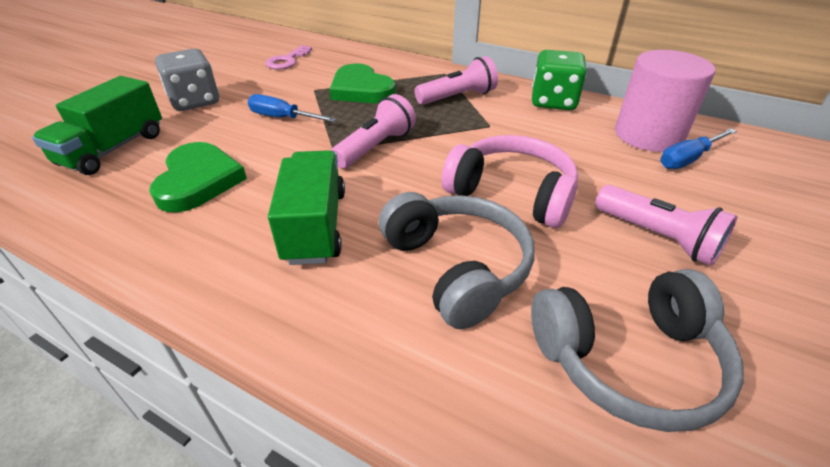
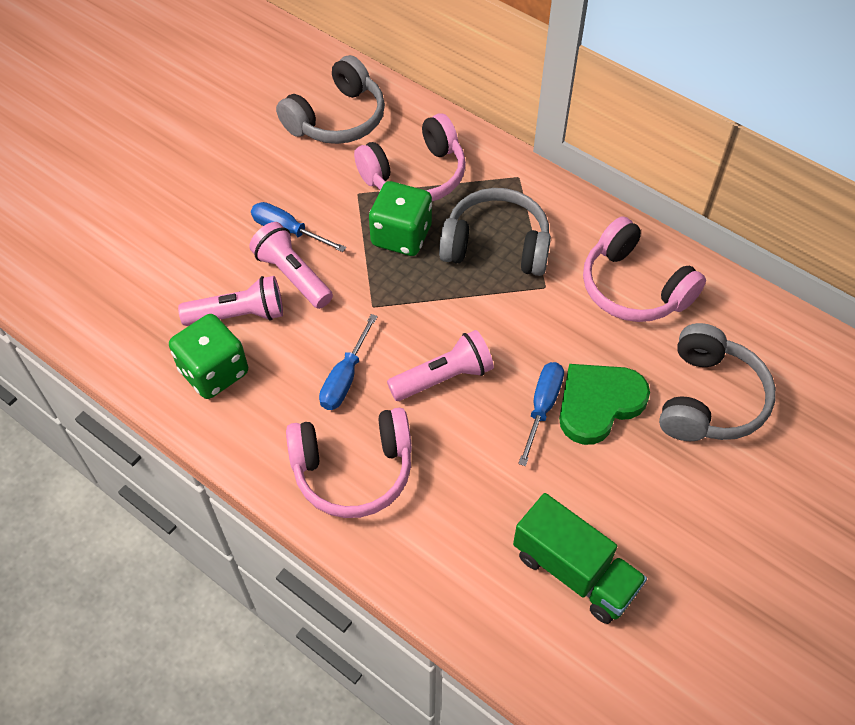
blue screwdriver: 2 -> 3
green dice: 1 -> 2
green heart: 2 -> 1
green truck: 2 -> 1
grey dice: 1 -> 0
grey headphones: 2 -> 3
pink cylinder: 1 -> 0
pink headphones: 1 -> 3
pink key: 1 -> 0

